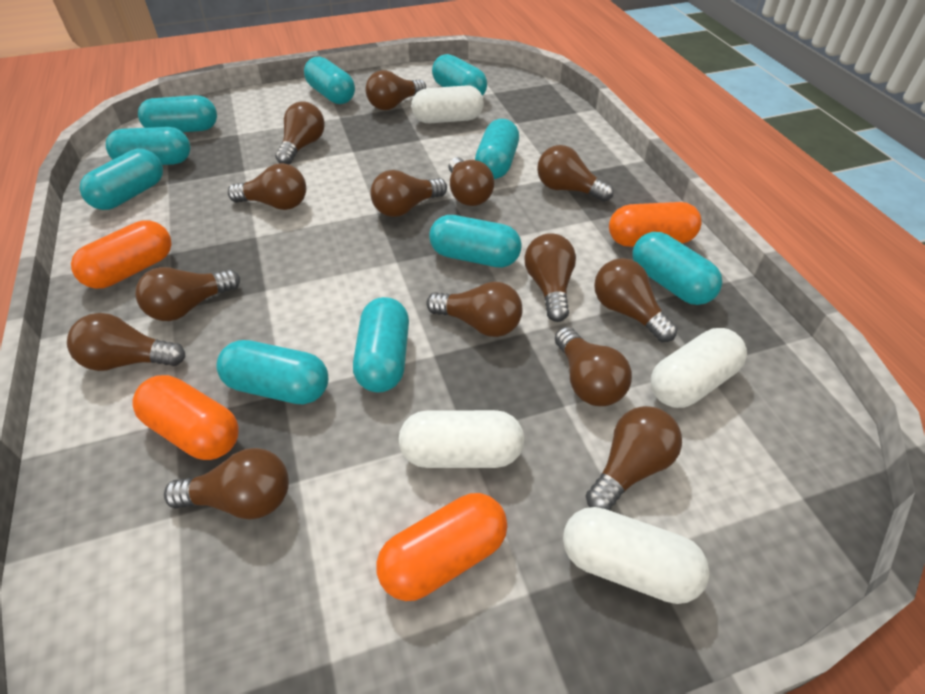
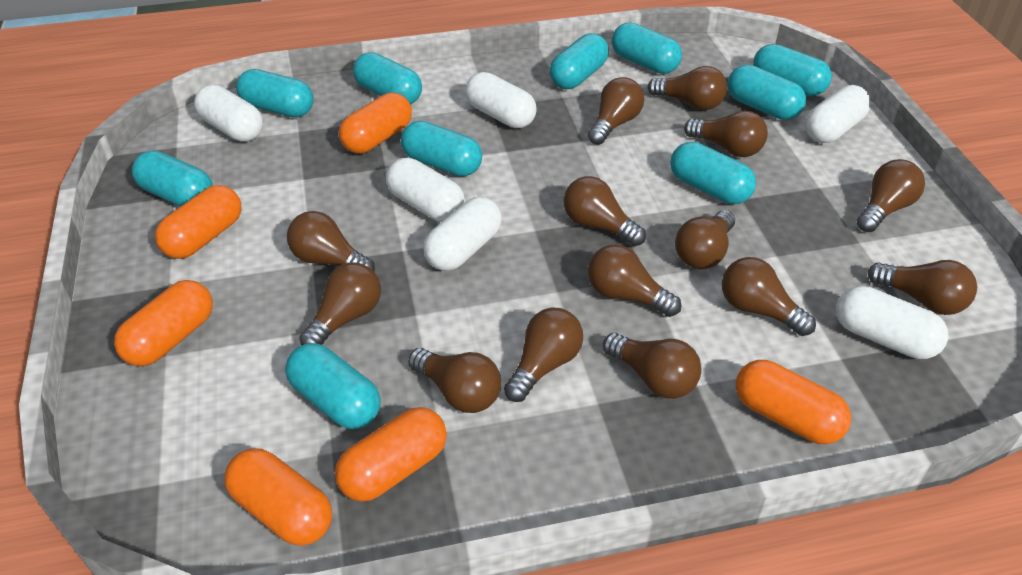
orange capsule: 4 -> 6
white capsule: 4 -> 6

